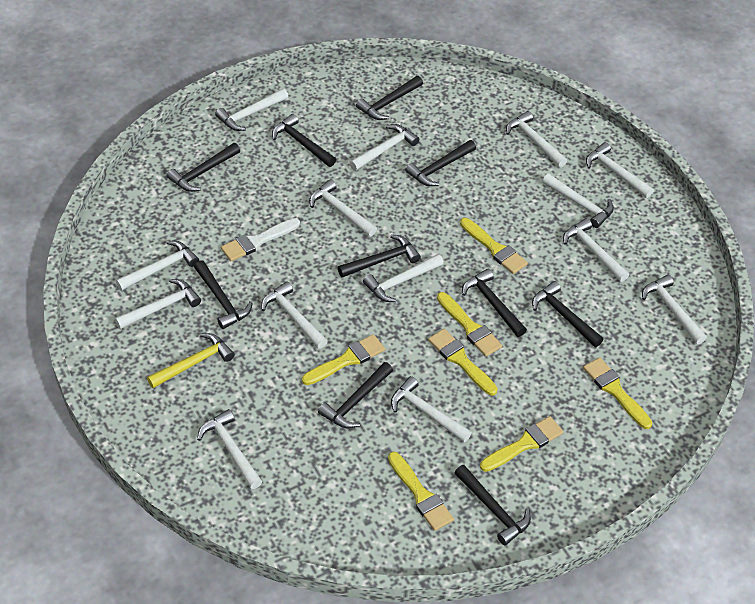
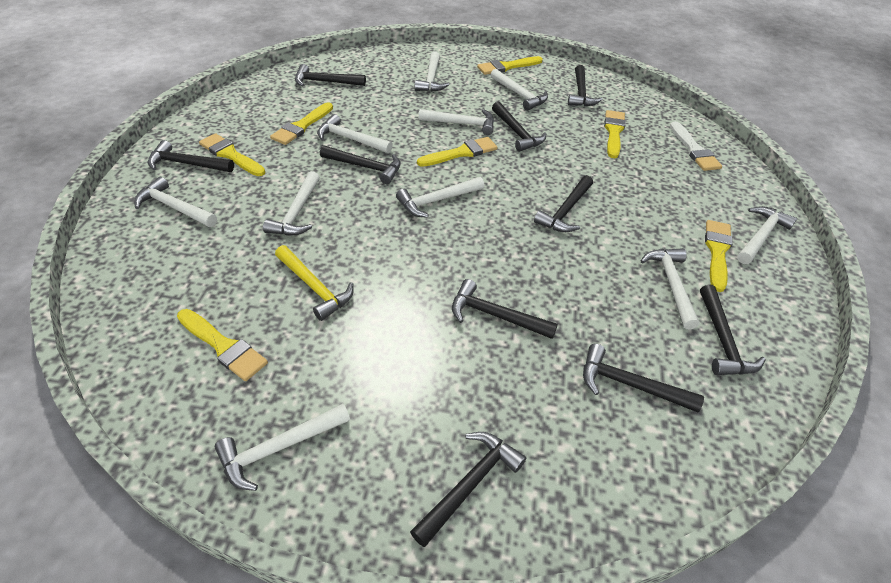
white hammer: 14 -> 10

